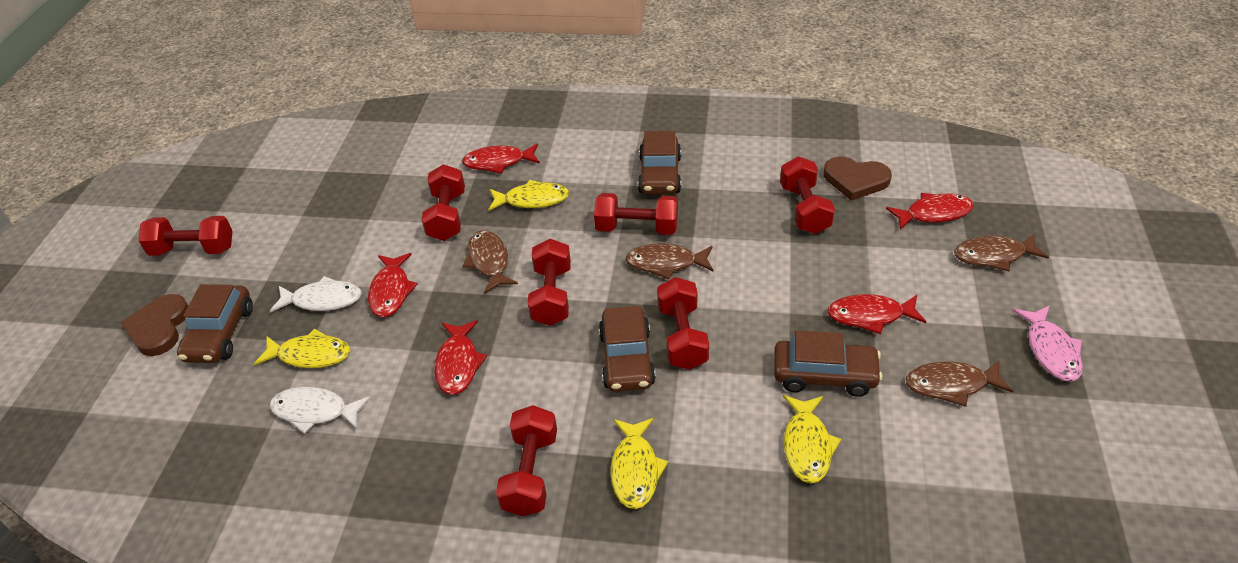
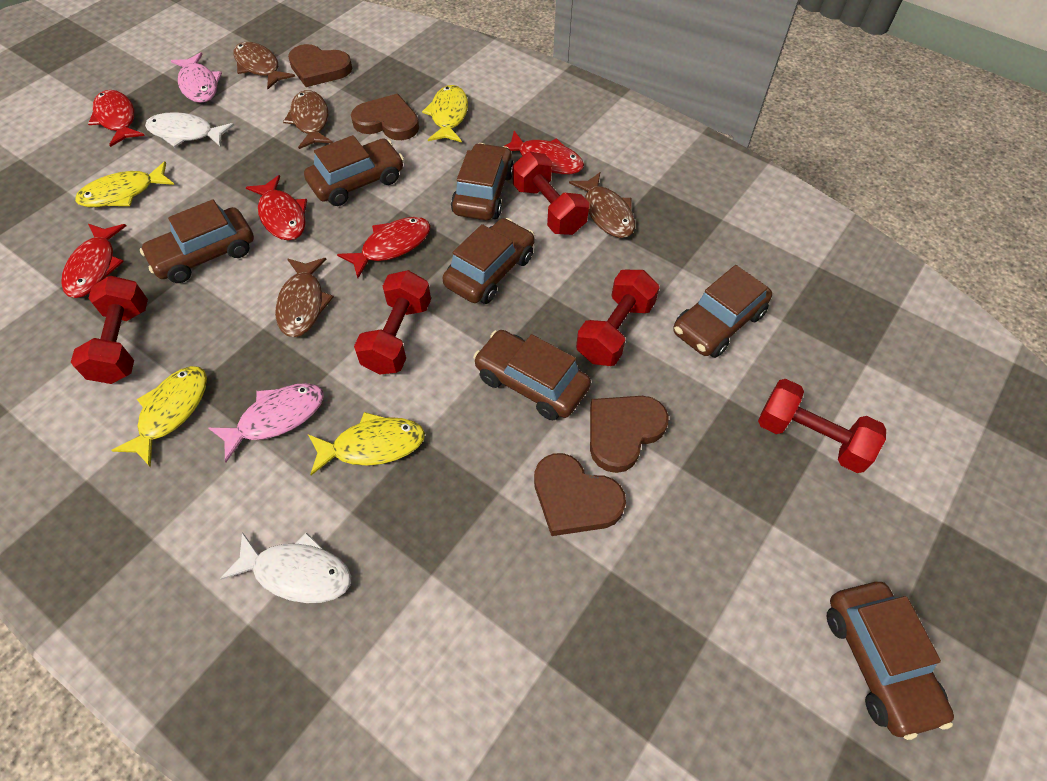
brown car: 4 -> 7
brown heart: 2 -> 4
pink fish: 1 -> 2
red dumbbell: 7 -> 5

